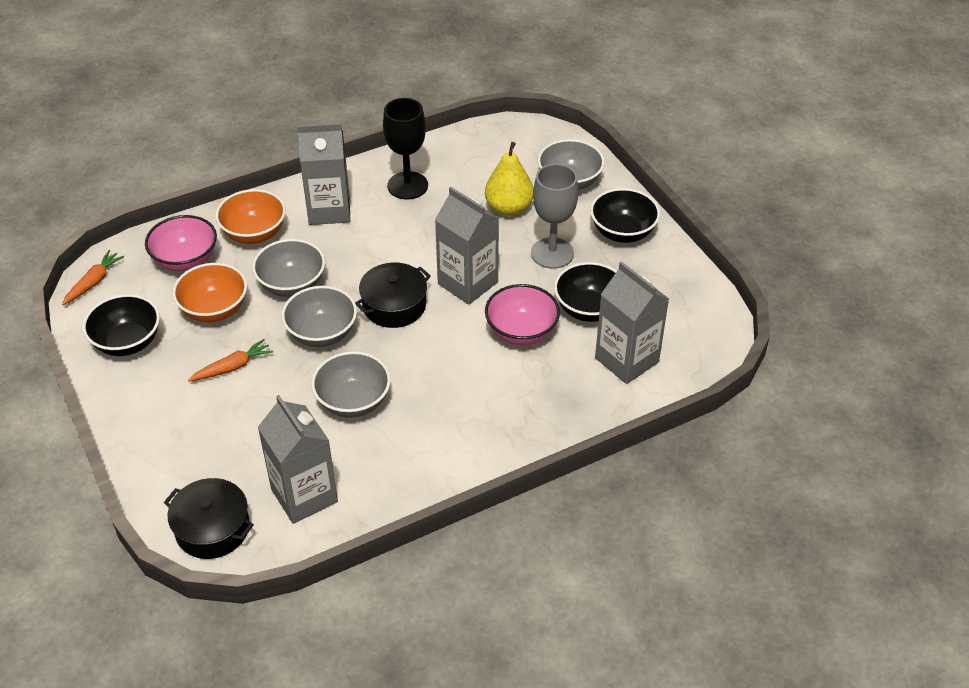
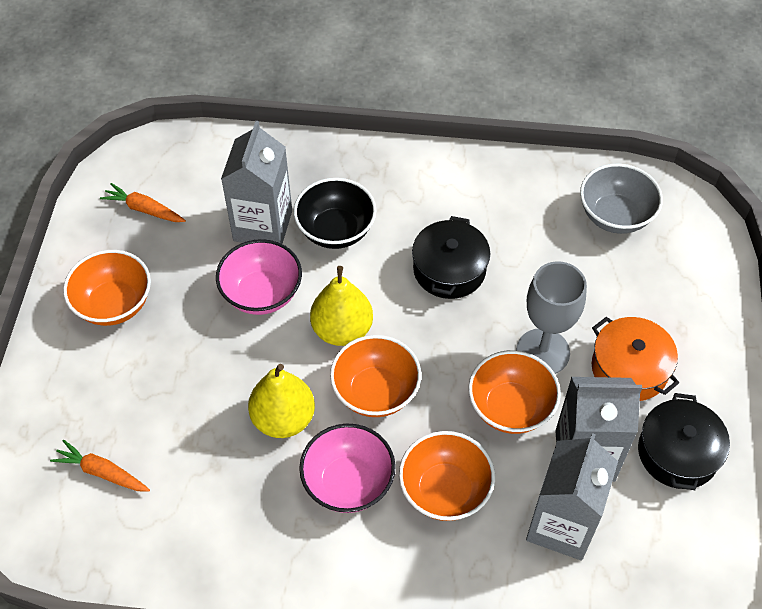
black bowl: 3 -> 1
black goblet: 1 -> 0
grey bowl: 4 -> 1
grey carton: 4 -> 3
orange bowl: 2 -> 4
orange pot: 0 -> 1
yellow pear: 1 -> 2

